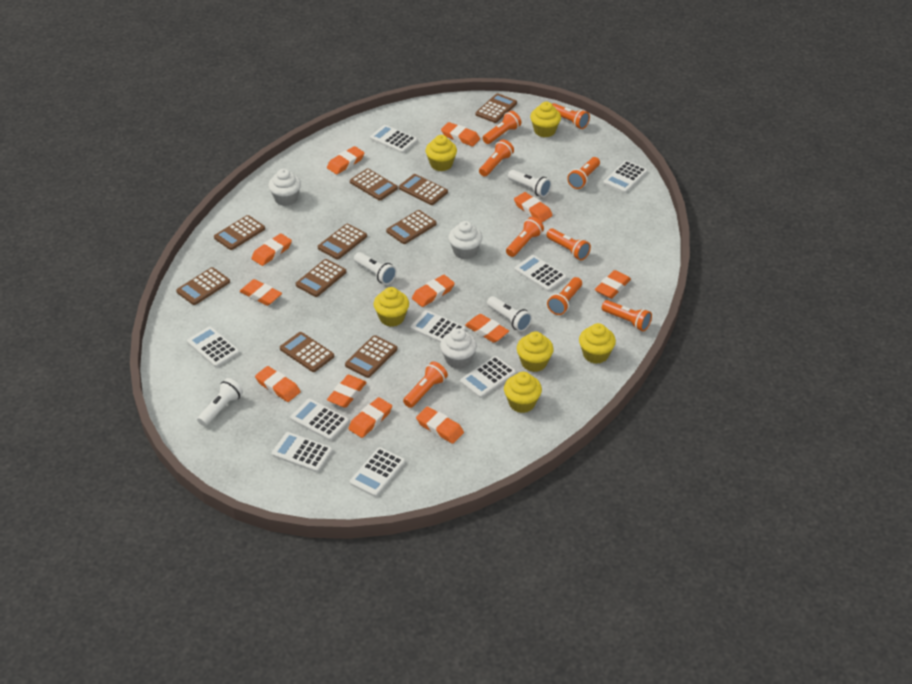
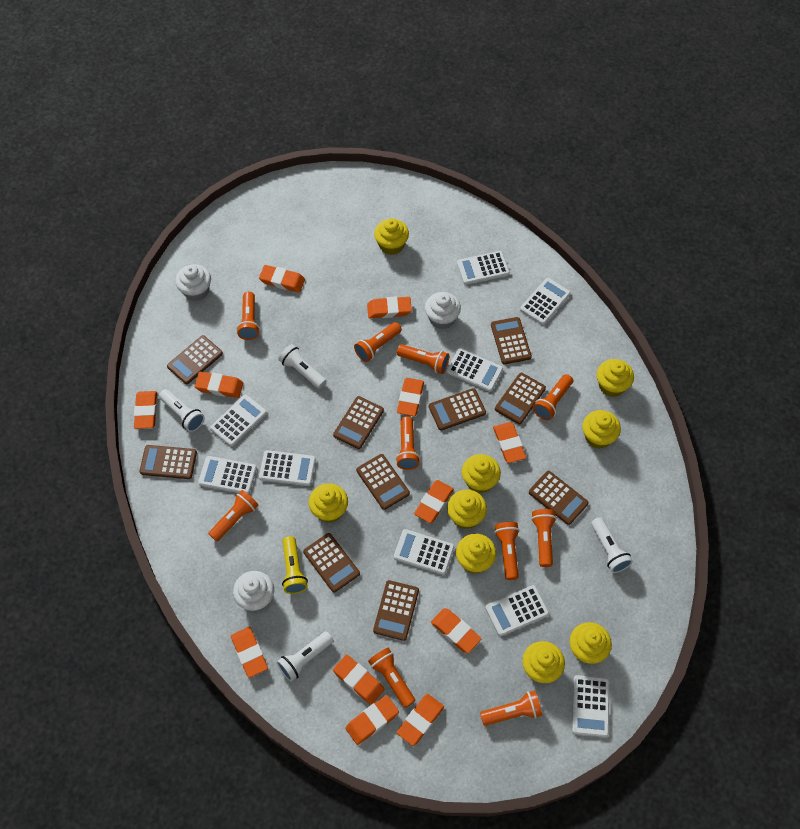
orange flashlight: 9 -> 10
yellow cupcake: 6 -> 9
yellow flashlight: 0 -> 1

